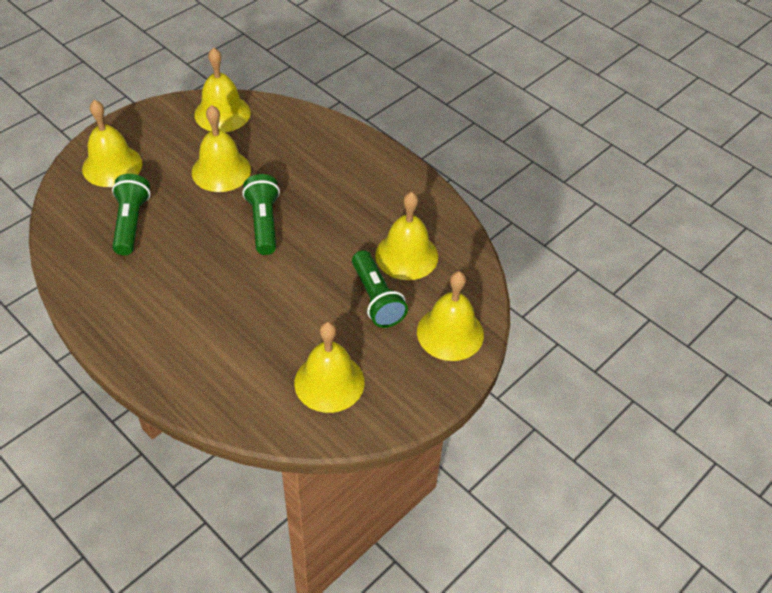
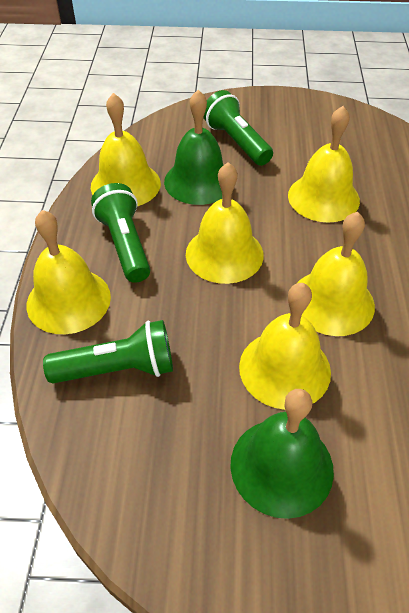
green bell: 0 -> 2

